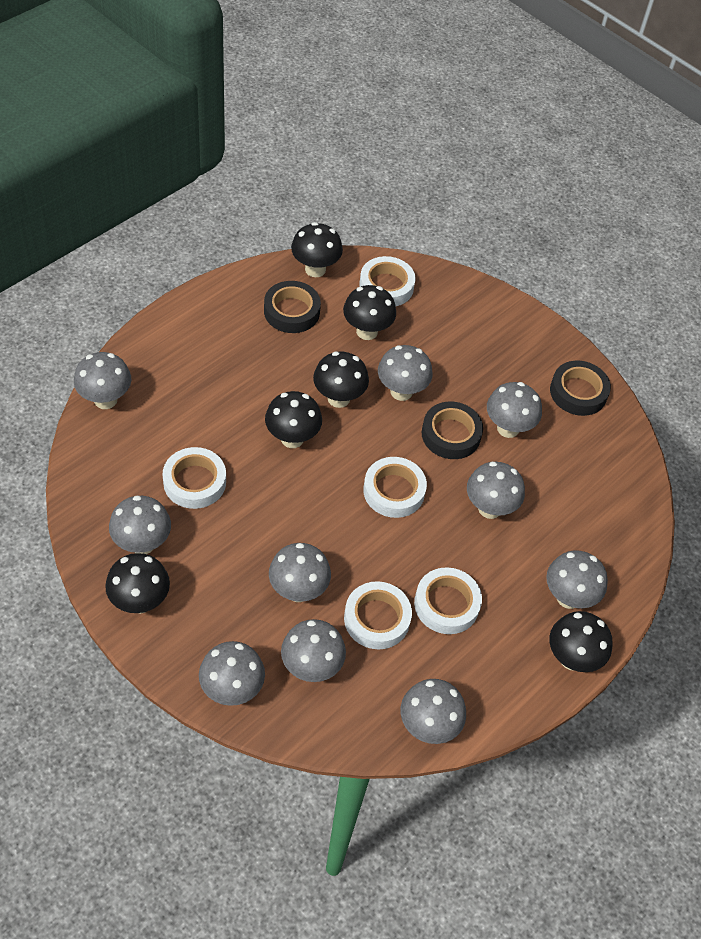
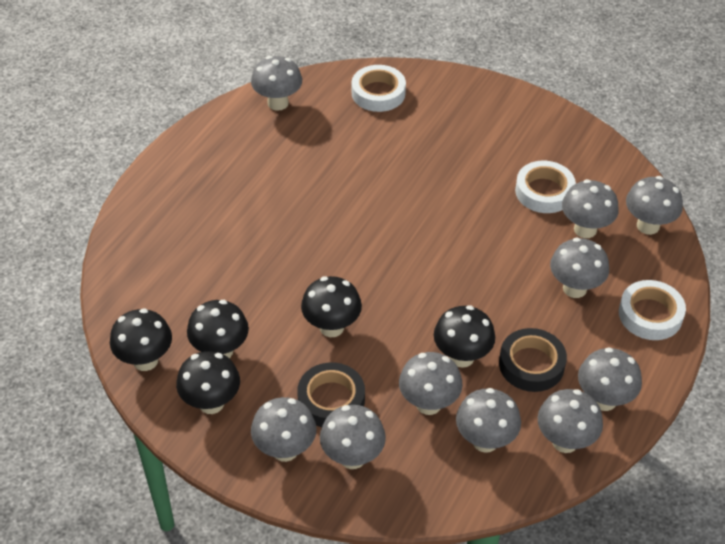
black mushroom: 6 -> 5
black tape: 3 -> 2
white tape: 5 -> 3

